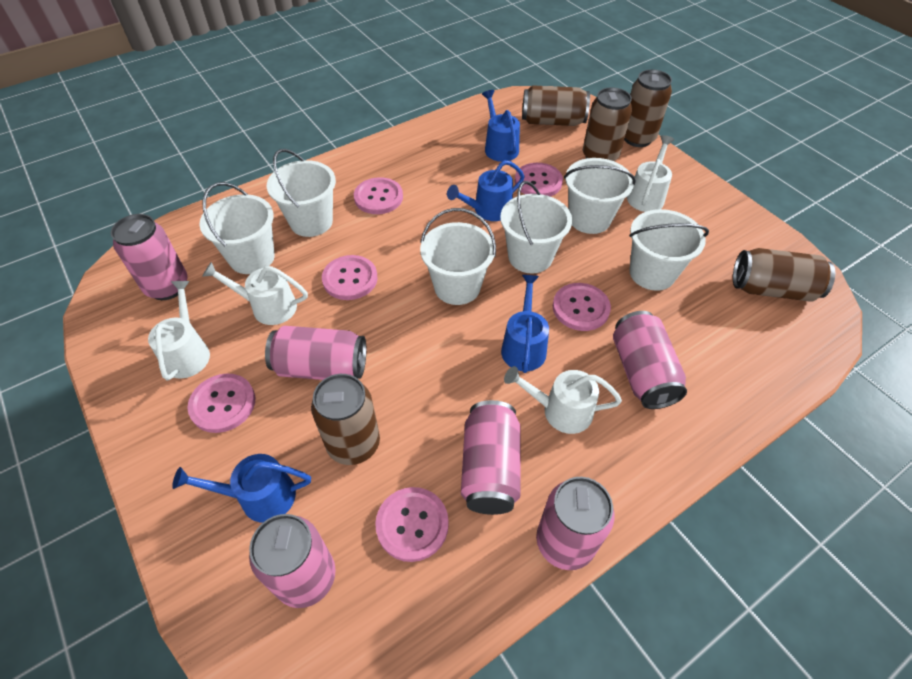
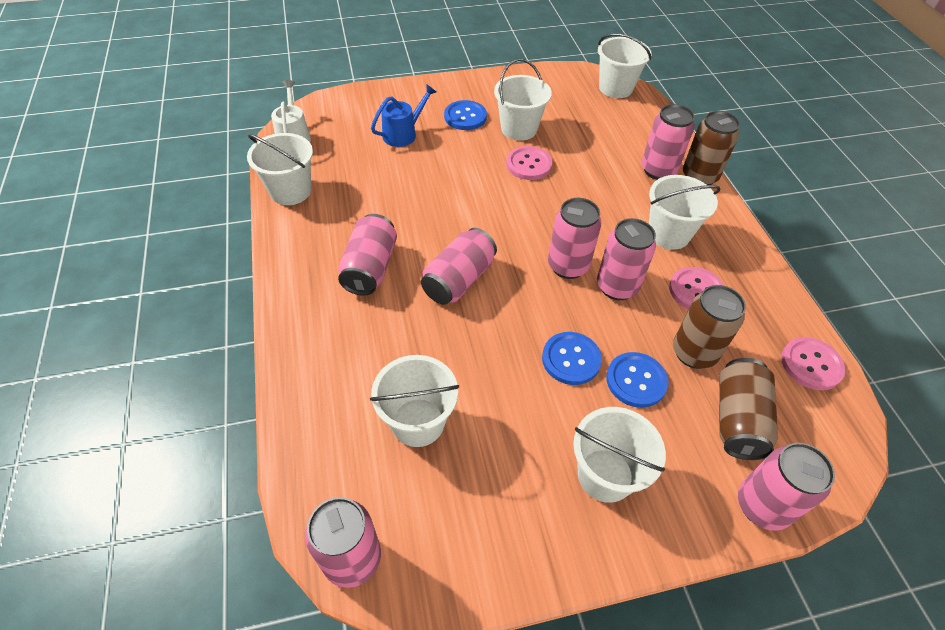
blue button: 0 -> 3
blue watering can: 4 -> 1
brown can: 5 -> 3
pink button: 6 -> 3
pink can: 6 -> 7
white watering can: 4 -> 1

